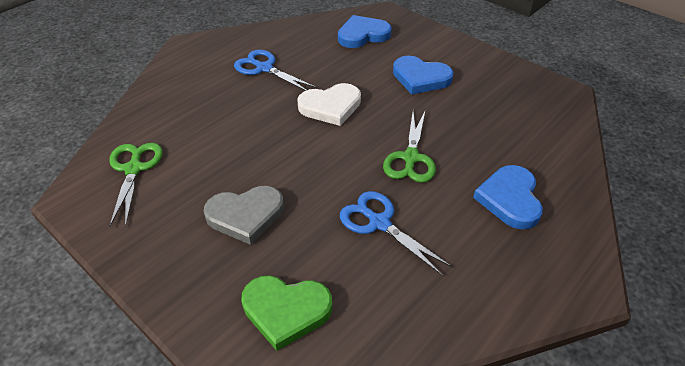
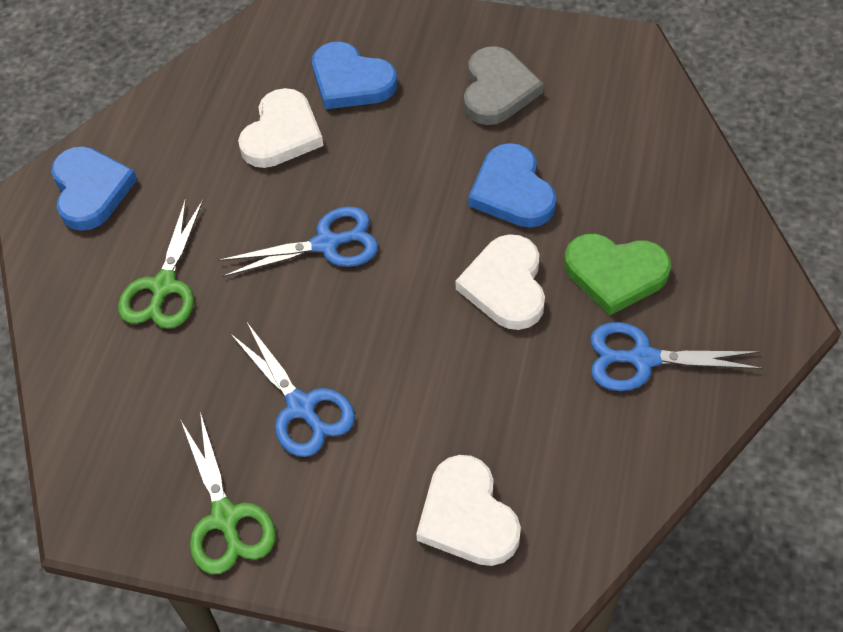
blue scissors: 2 -> 3
white heart: 1 -> 3

